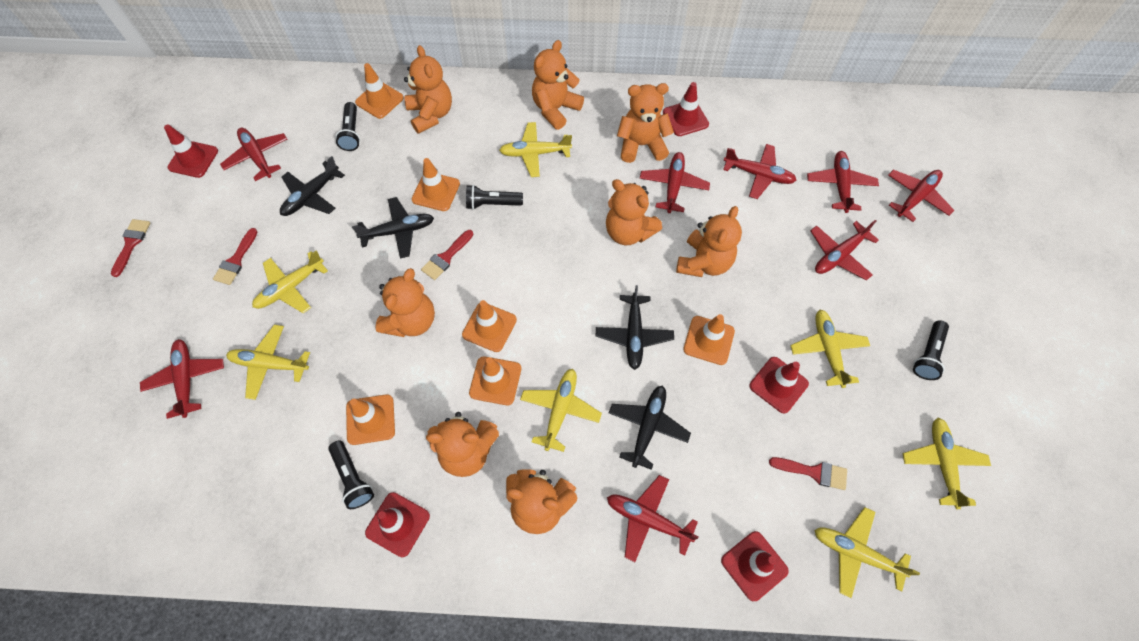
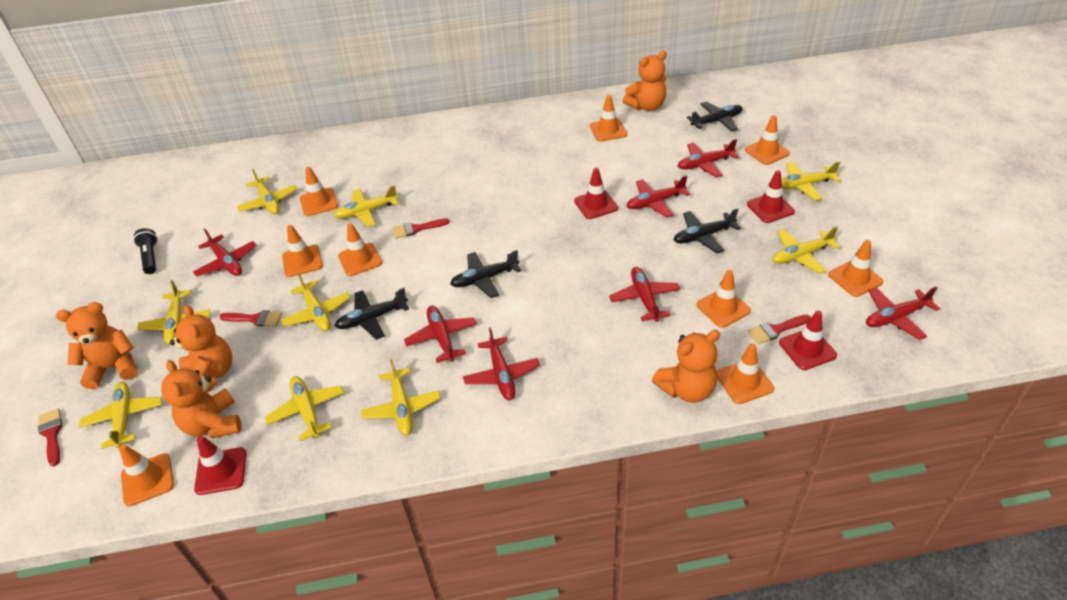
black flashlight: 4 -> 1
orange teddy bear: 8 -> 5
orange traffic cone: 6 -> 9
red plane: 8 -> 7
red traffic cone: 5 -> 4
yellow plane: 7 -> 9

